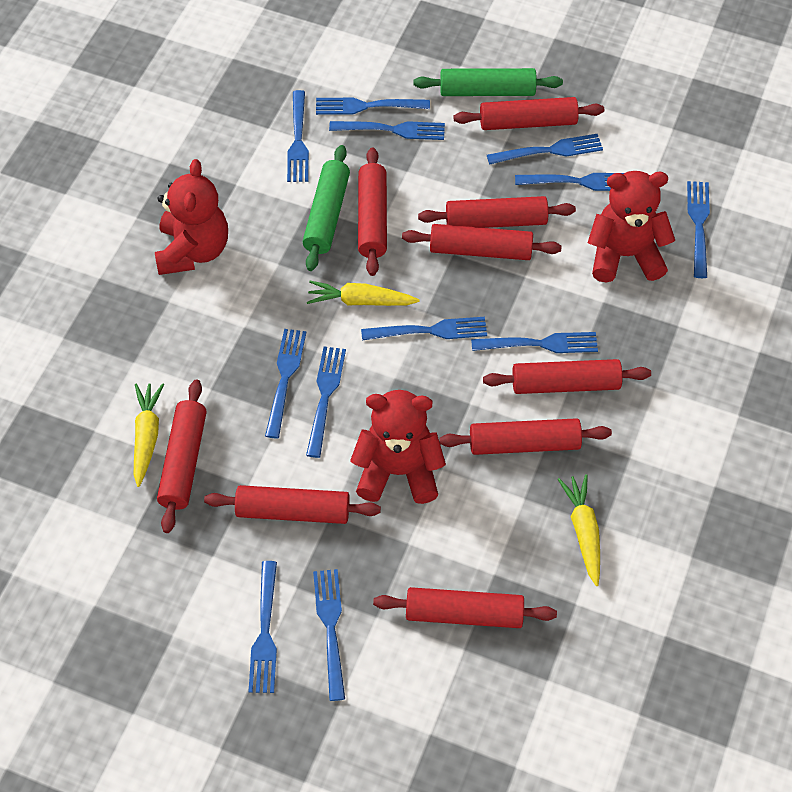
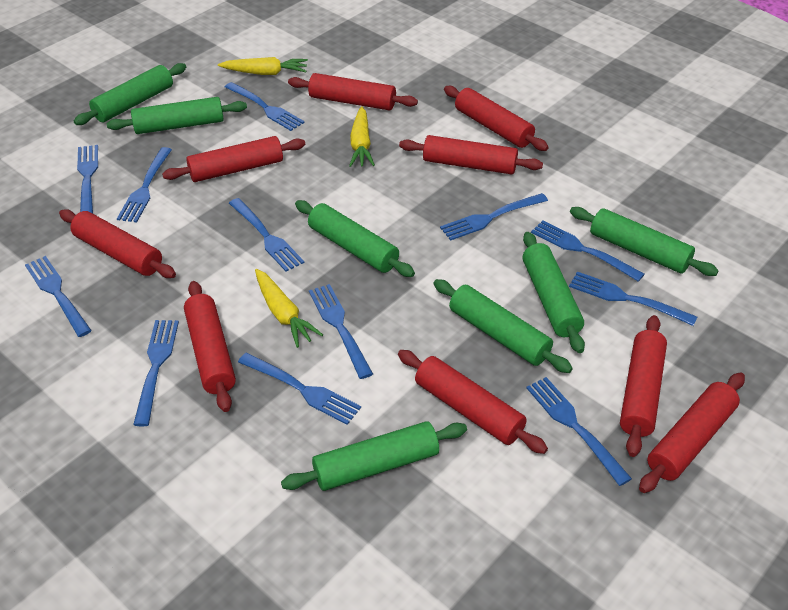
green rolling pin: 2 -> 7
red teddy bear: 3 -> 0

